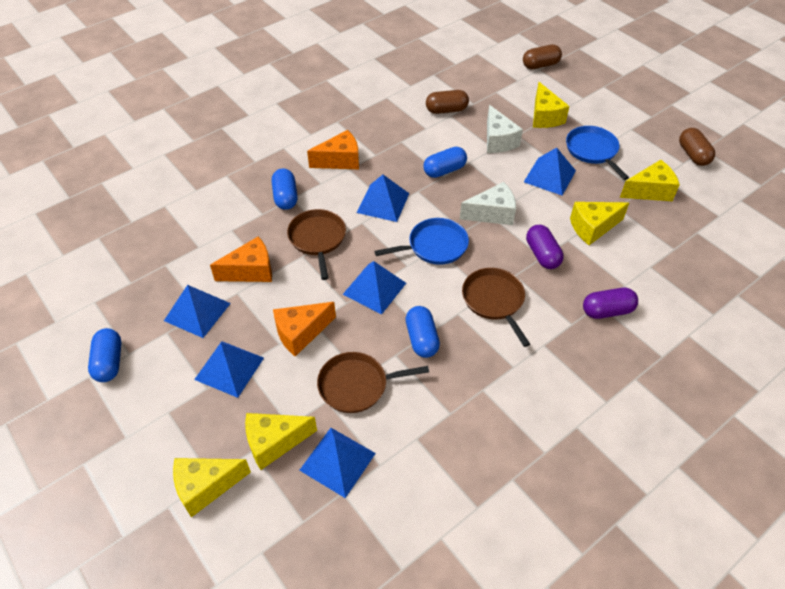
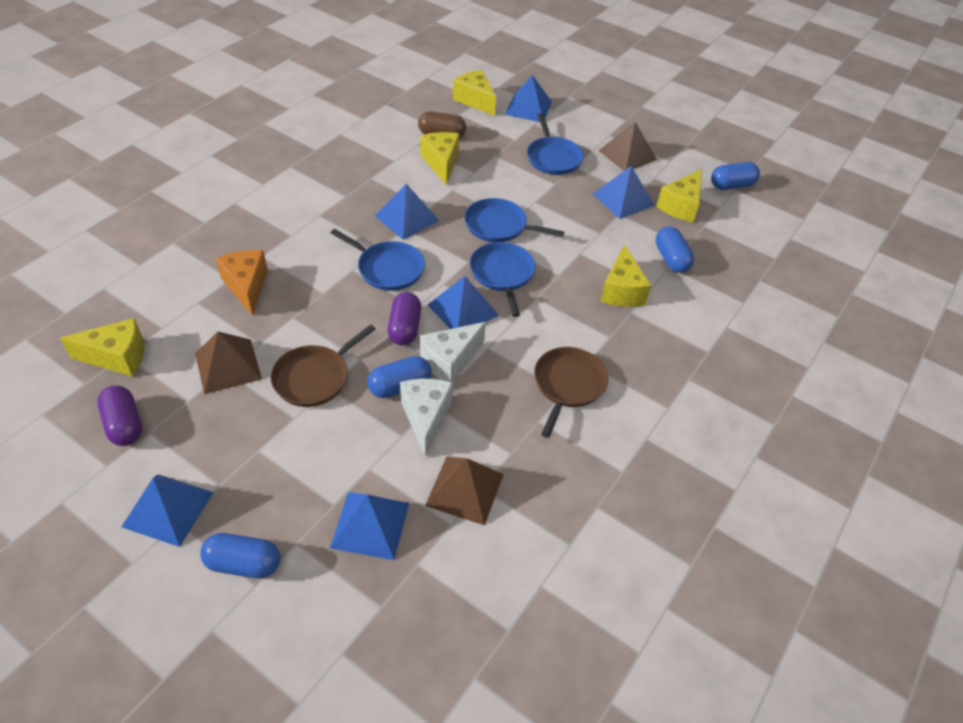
blue pan: 2 -> 4
brown capsule: 3 -> 1
brown pan: 3 -> 2
brown pyramid: 0 -> 3
orange cheese: 3 -> 1

